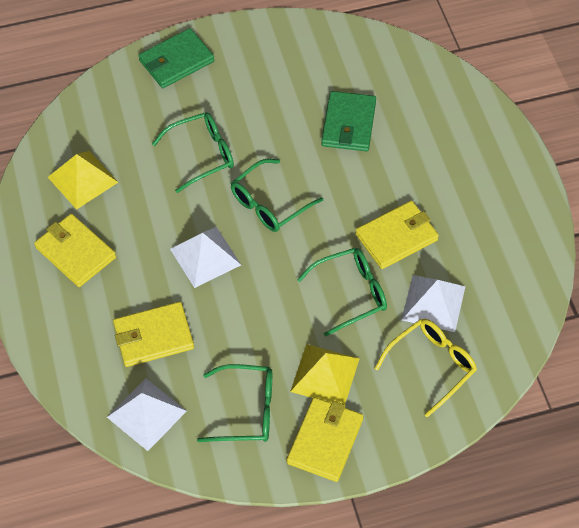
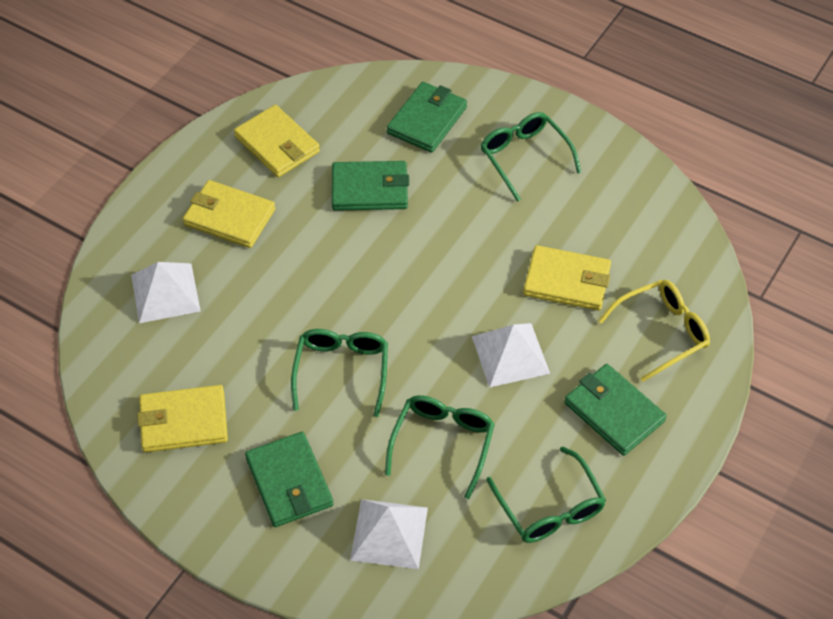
green wallet: 2 -> 4
yellow pyramid: 2 -> 0

